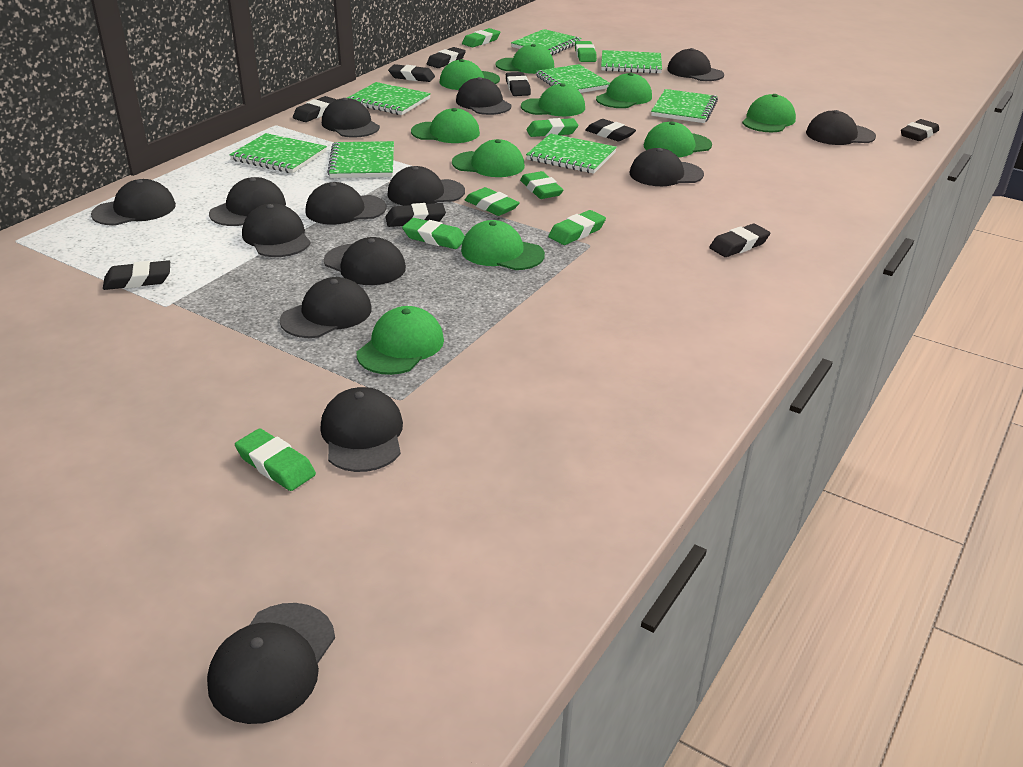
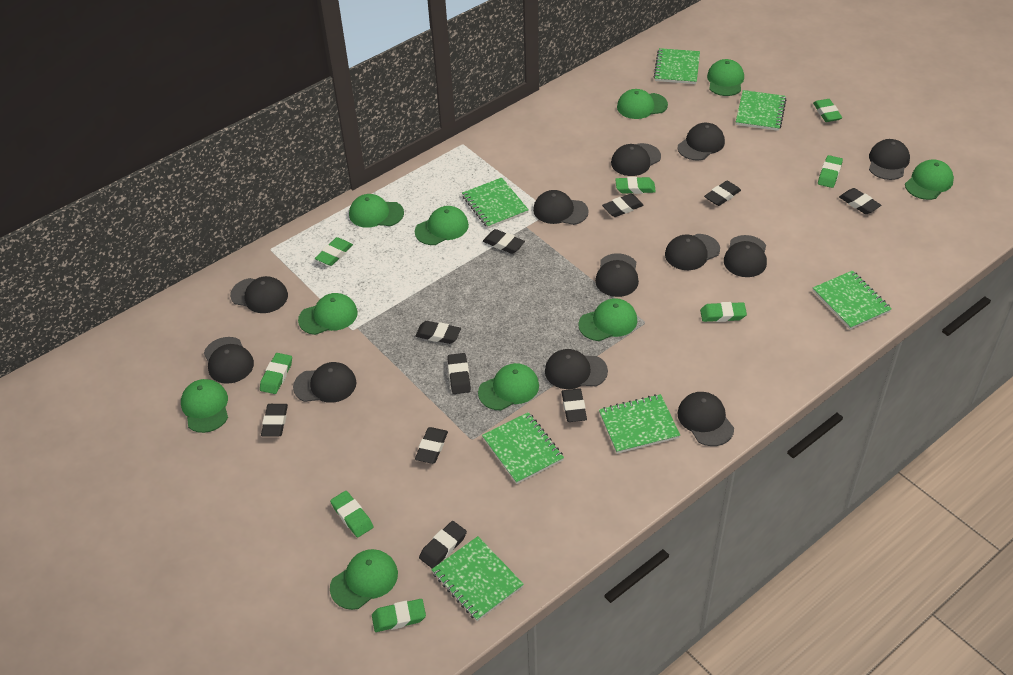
black cap: 14 -> 12
black eraser: 9 -> 10
green notebook: 8 -> 7

